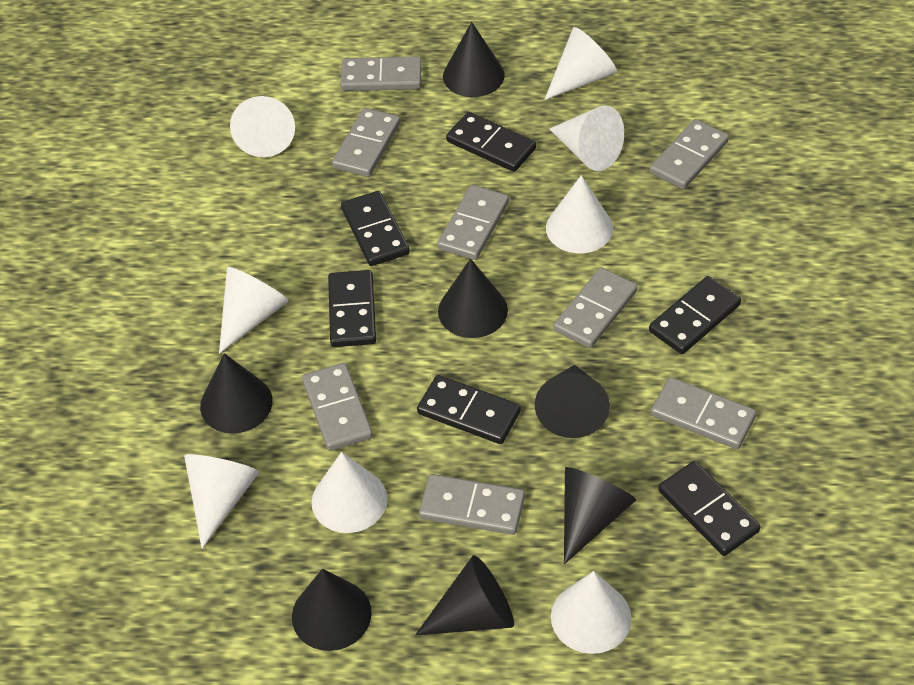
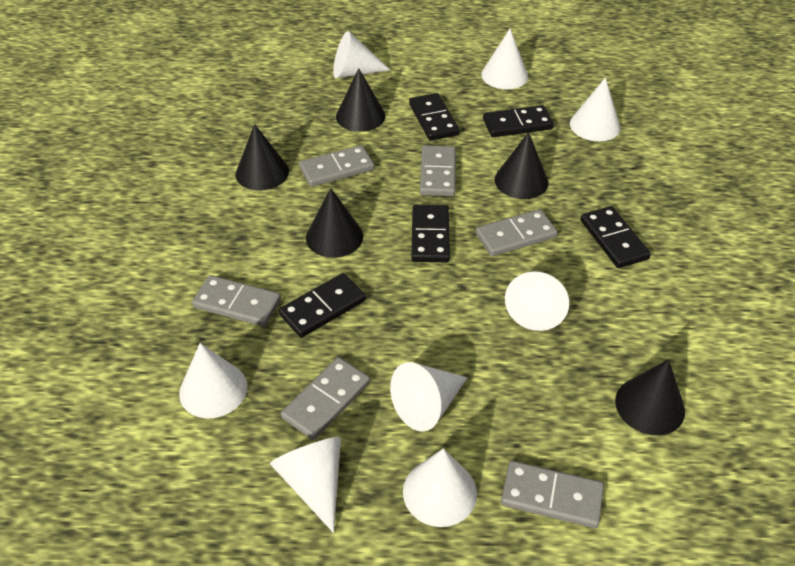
black cone: 7 -> 5
black domino: 6 -> 5
grey domino: 8 -> 6

